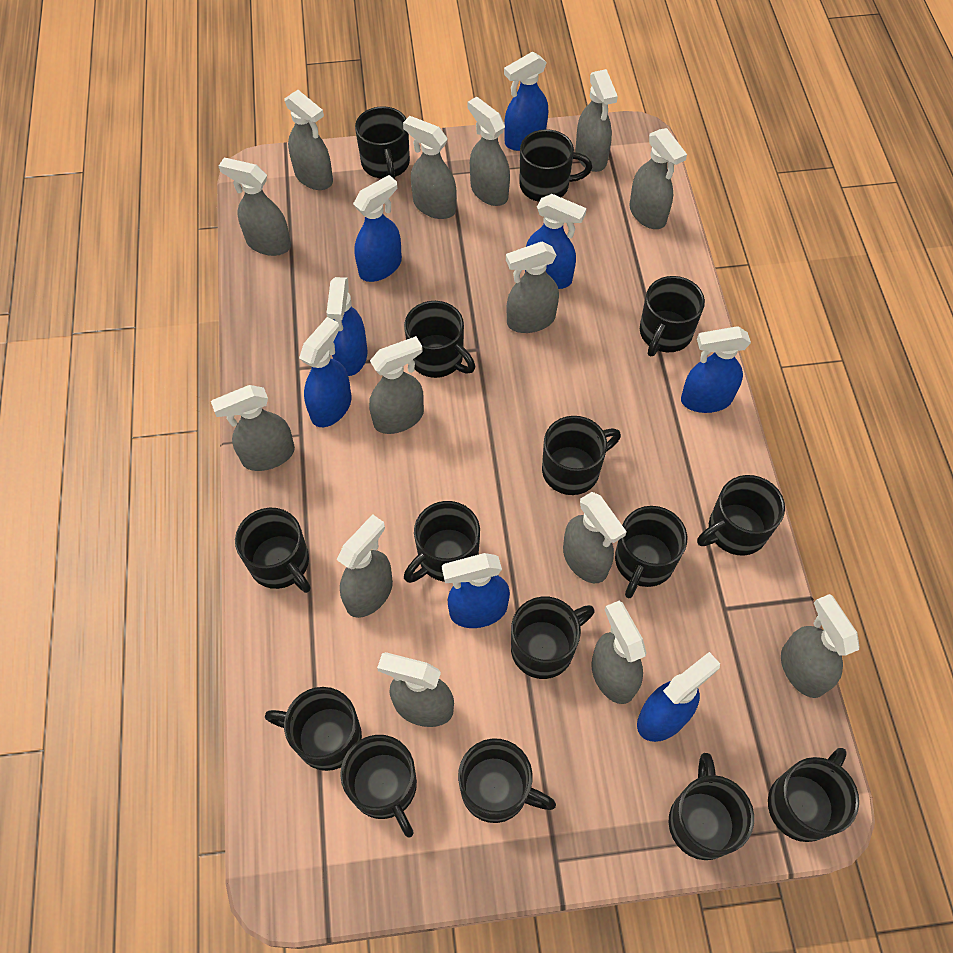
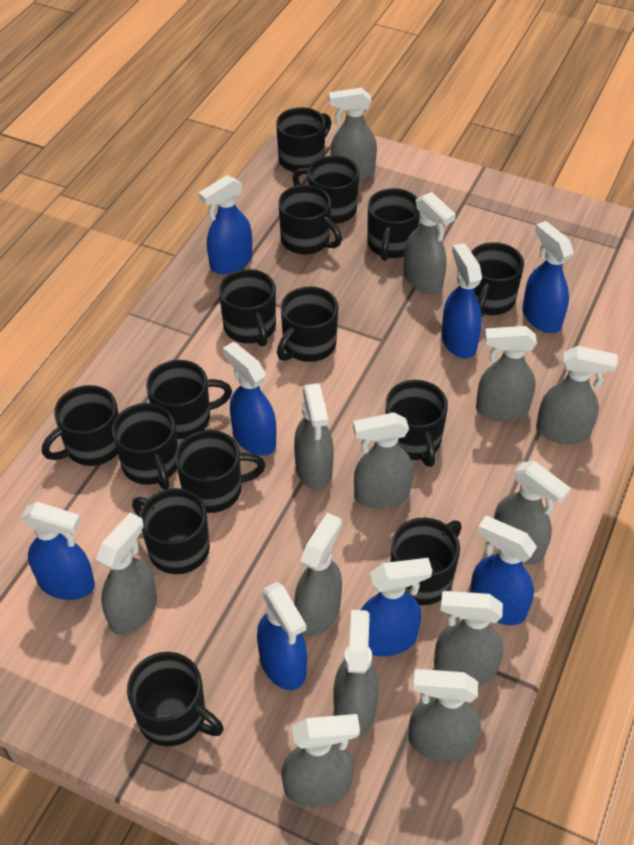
grey spray bottle: 14 -> 13

